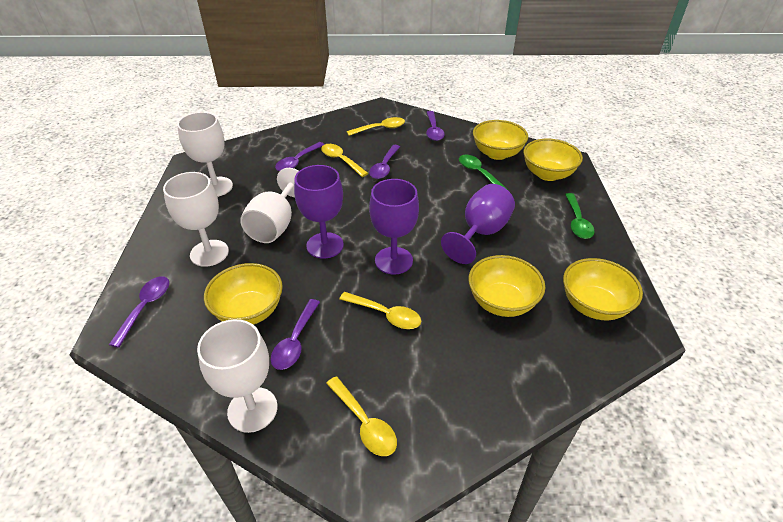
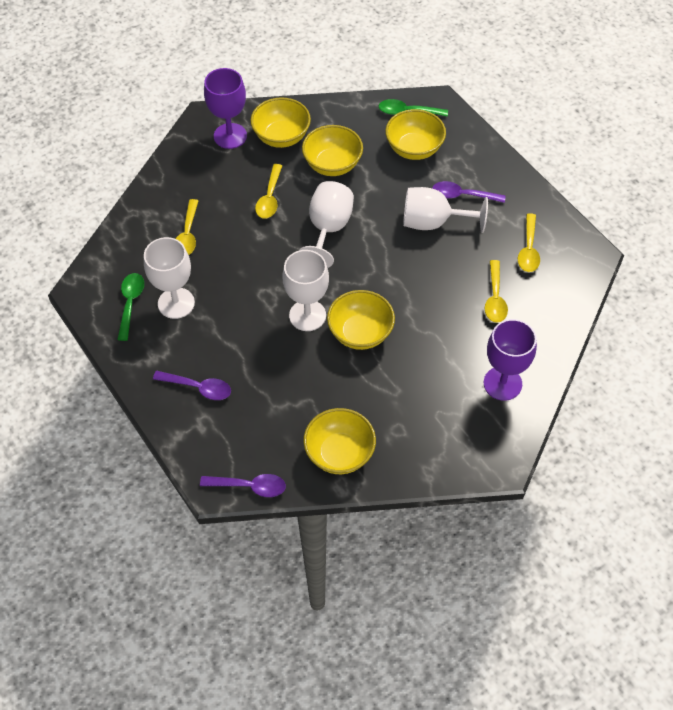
purple goblet: 3 -> 2
purple spoon: 5 -> 3

